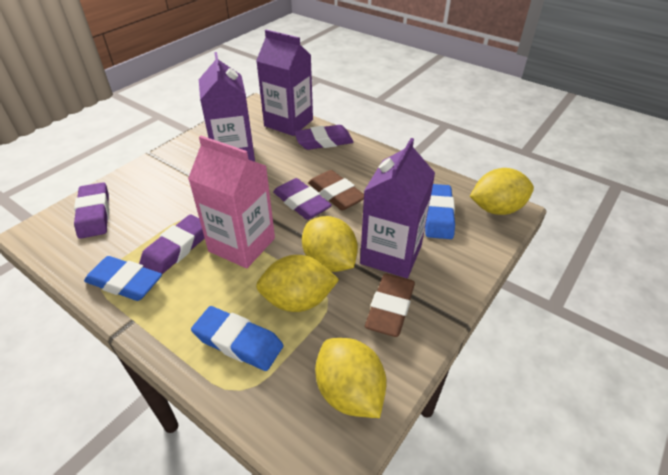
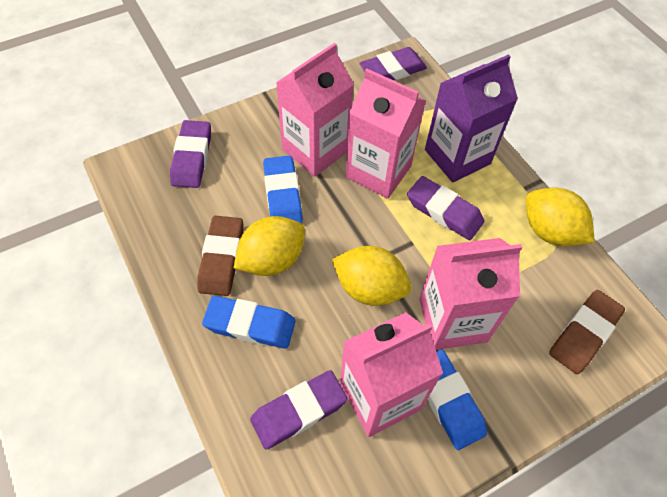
pink carton: 1 -> 4
purple carton: 3 -> 1
yellow lemon: 4 -> 3

